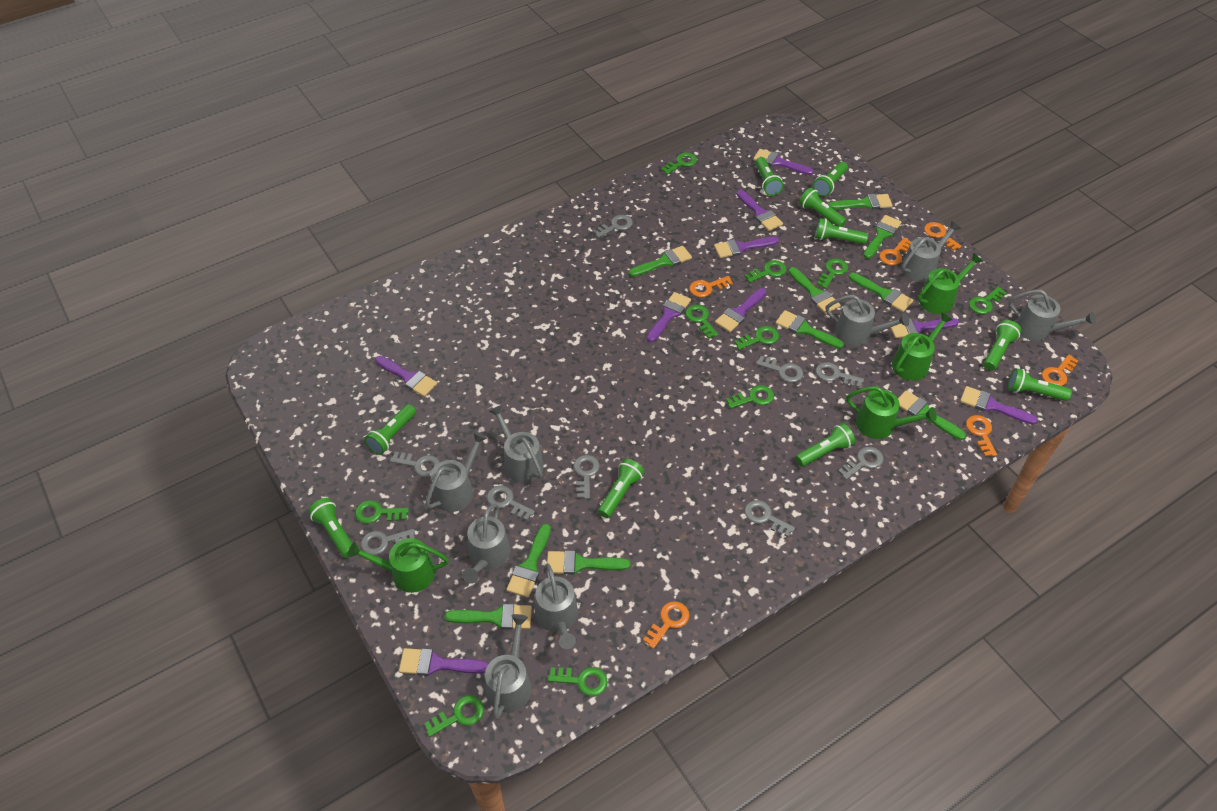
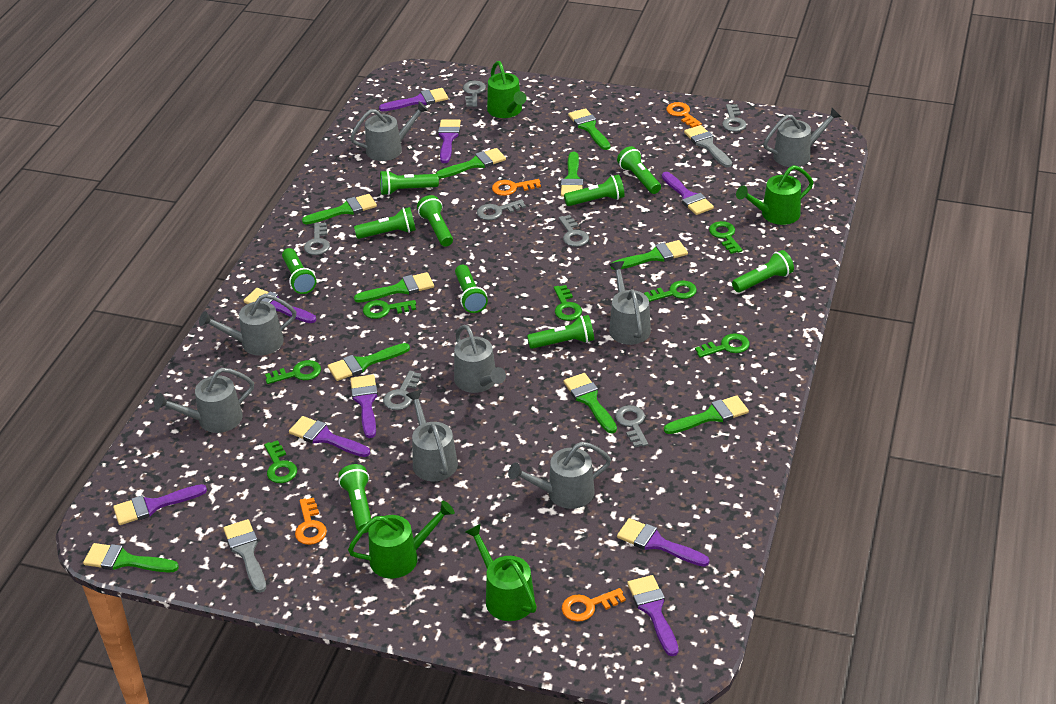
green key: 10 -> 7
grey brush: 0 -> 2
grey key: 9 -> 7
orange key: 6 -> 4

